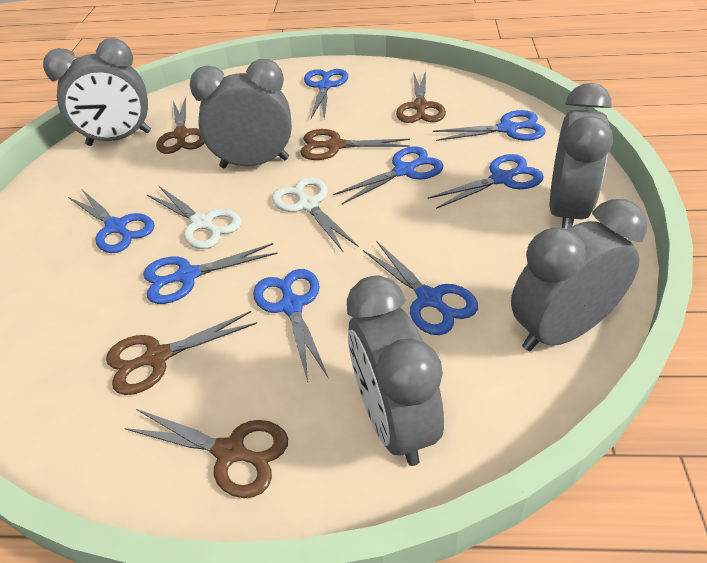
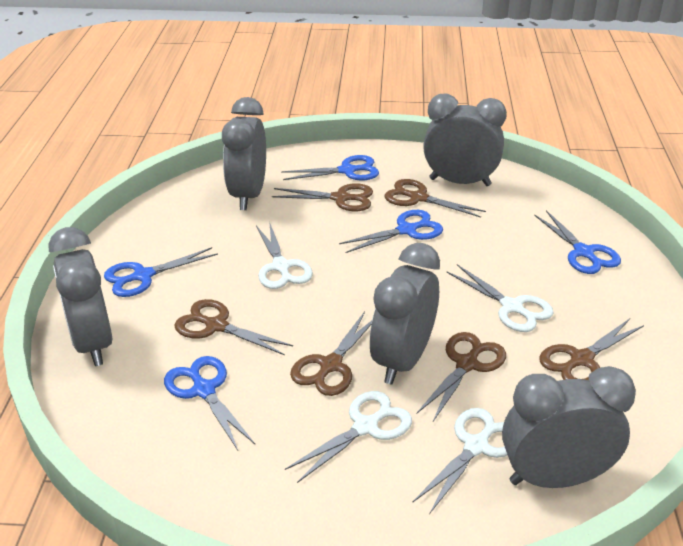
blue scissors: 8 -> 5
brown scissors: 5 -> 6
white scissors: 2 -> 4

